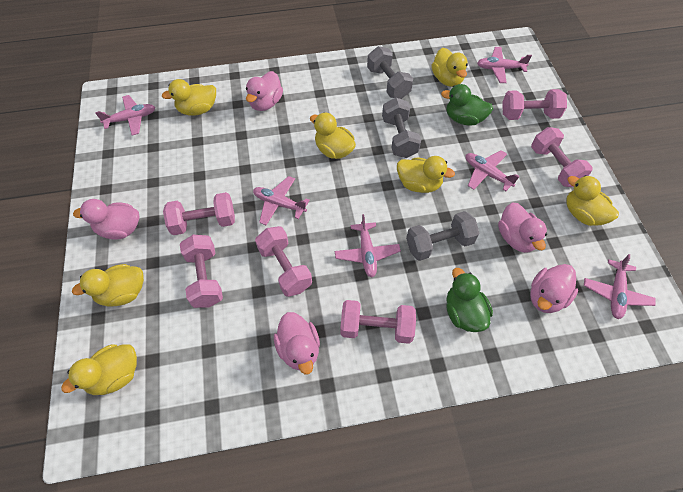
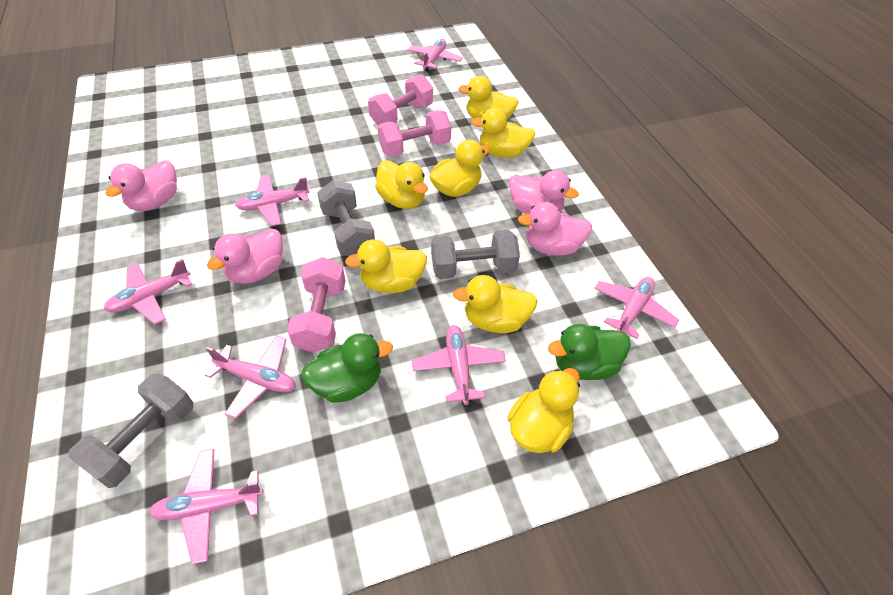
pink duck: 5 -> 4
pink dumbbell: 6 -> 3
pink plane: 6 -> 7

